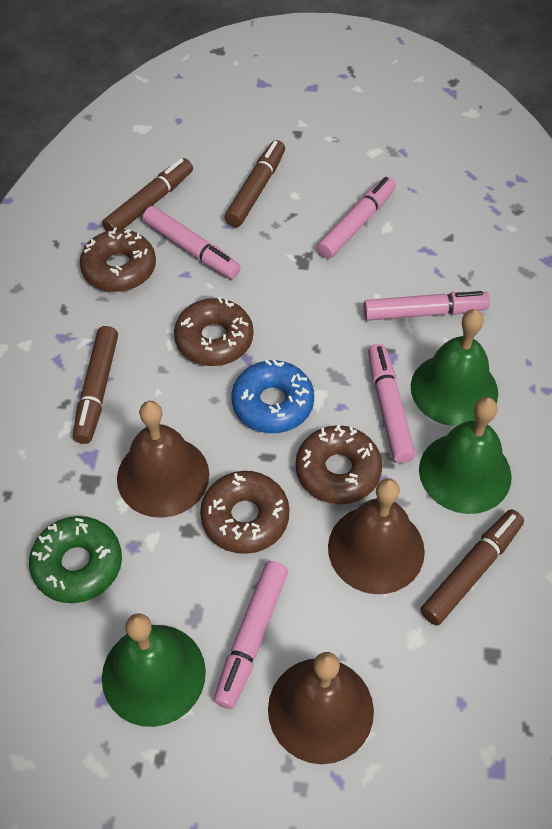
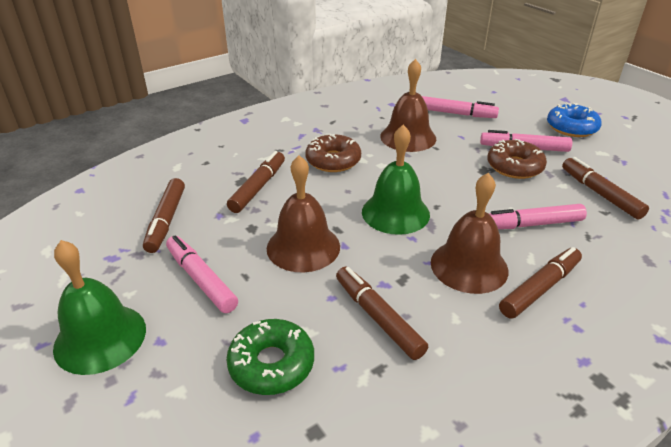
brown donut: 4 -> 2
brown marker: 4 -> 5
green bell: 3 -> 2
pink marker: 5 -> 4

